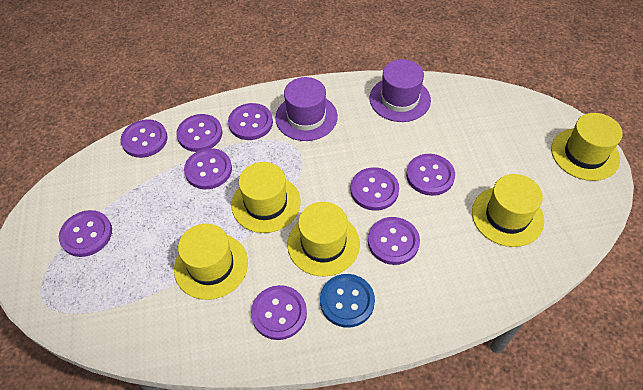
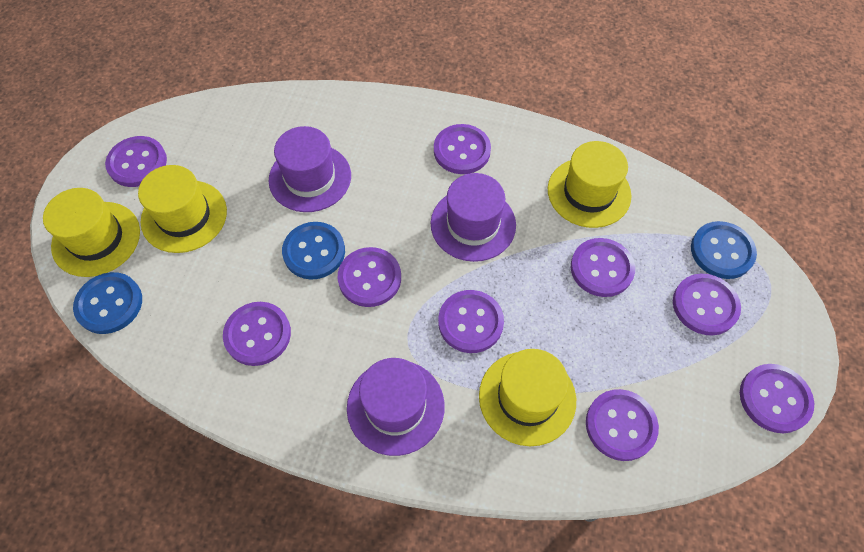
blue button: 1 -> 3
purple hat: 2 -> 3
yellow hat: 5 -> 4

